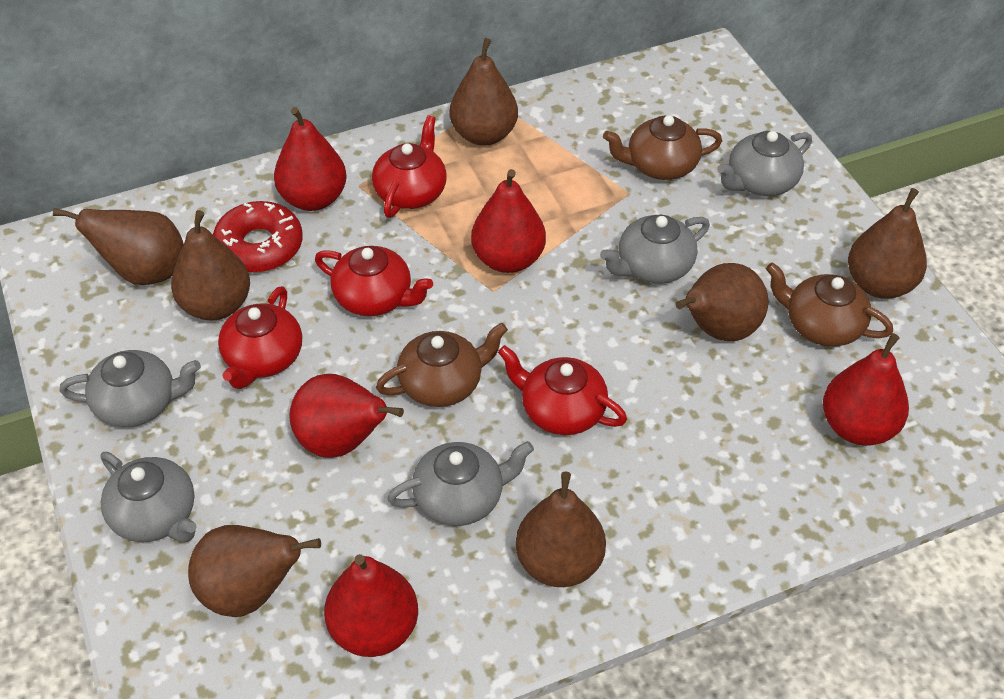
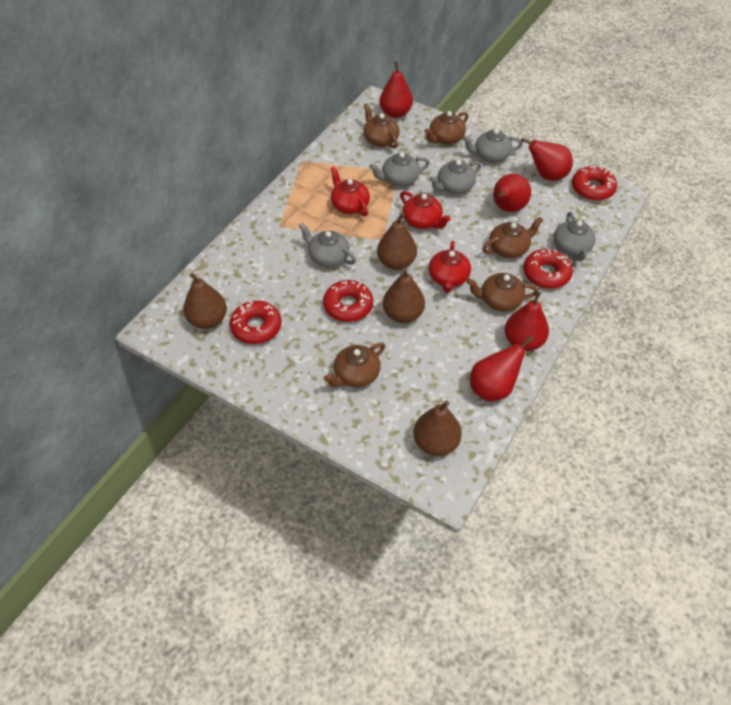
brown pear: 7 -> 4
brown teapot: 3 -> 5
red donut: 1 -> 4
red teapot: 4 -> 3

